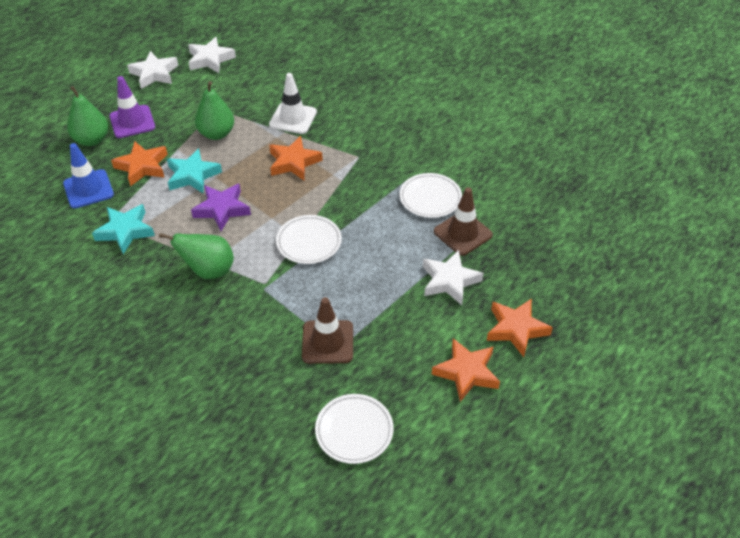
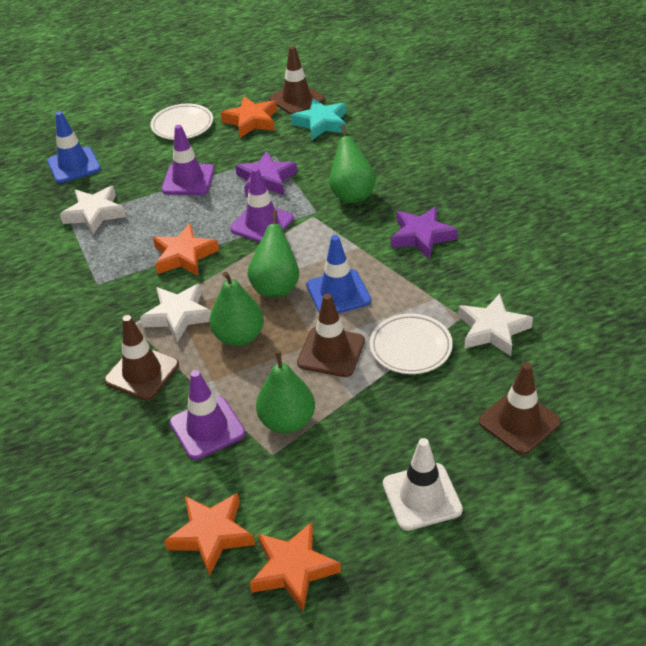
blue traffic cone: 1 -> 2
brown traffic cone: 2 -> 4
green pear: 3 -> 4
purple star: 1 -> 2
purple traffic cone: 1 -> 3
turquoise star: 2 -> 1
white plate: 3 -> 2

